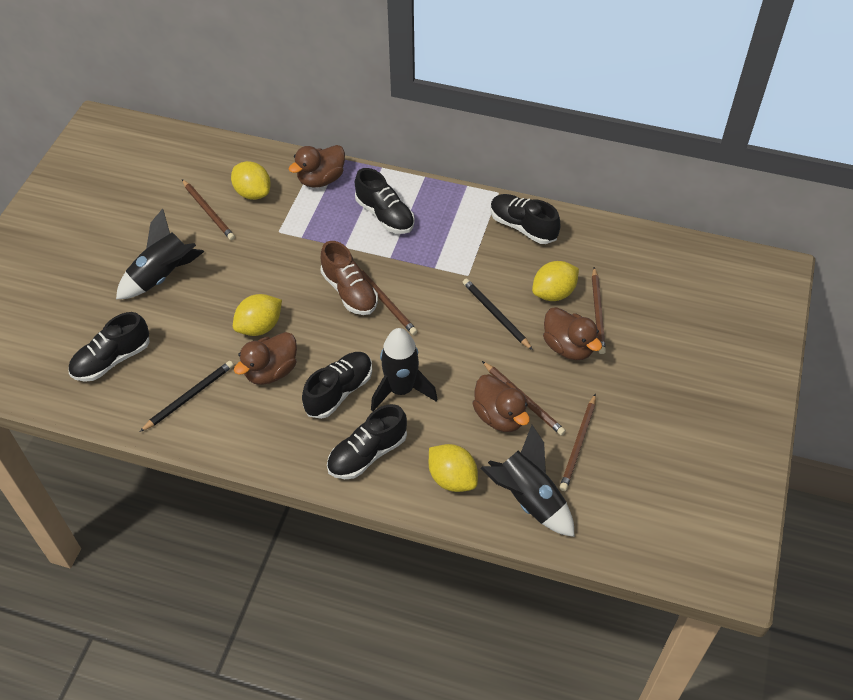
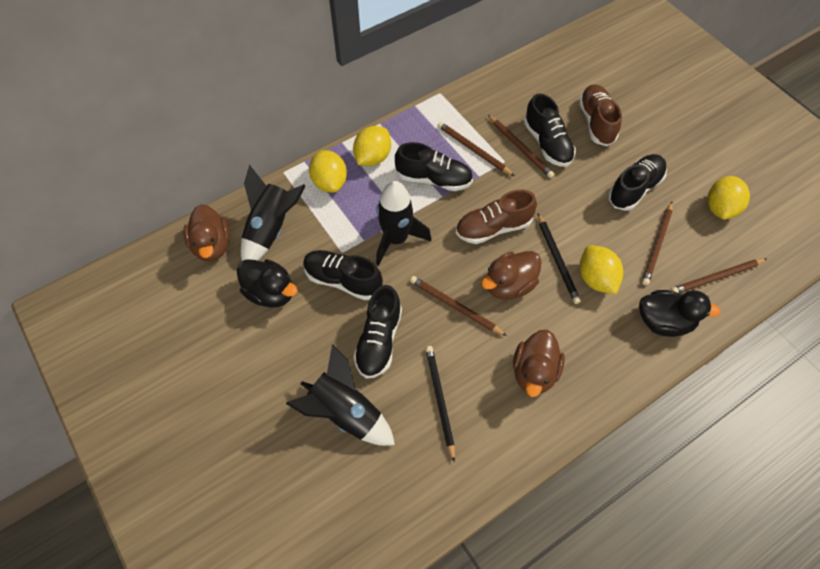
black duck: 0 -> 2
brown duck: 4 -> 3
brown shoe: 1 -> 2

